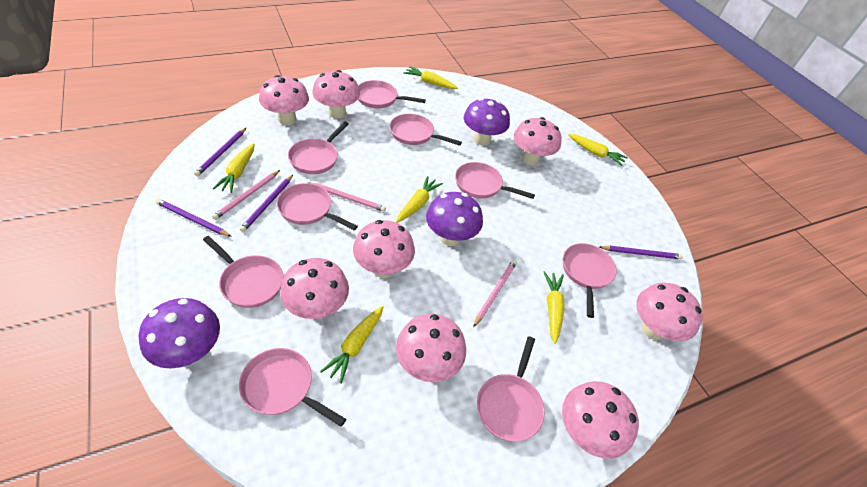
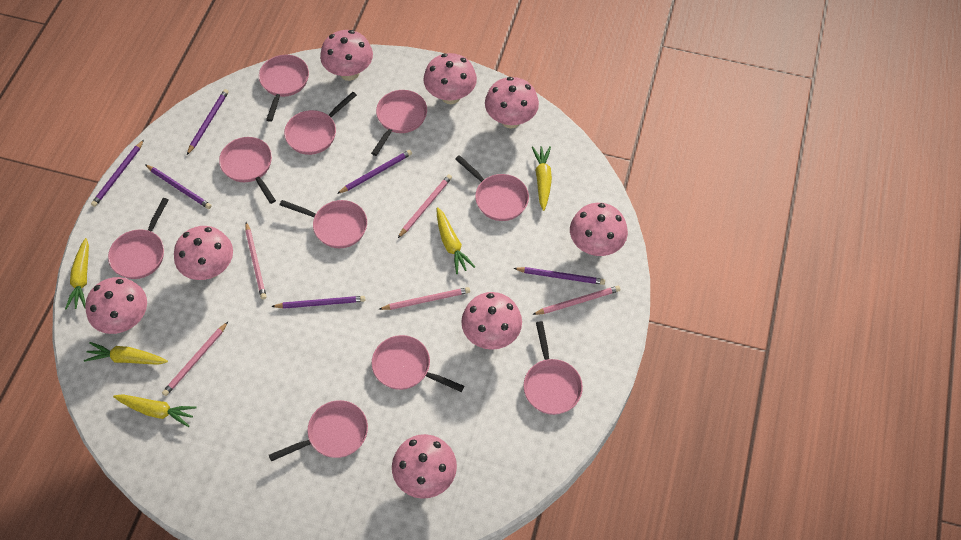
pink pan: 9 -> 10
pink pencil: 3 -> 5
purple mushroom: 3 -> 0
purple pencil: 4 -> 6
yellow carrot: 6 -> 5

